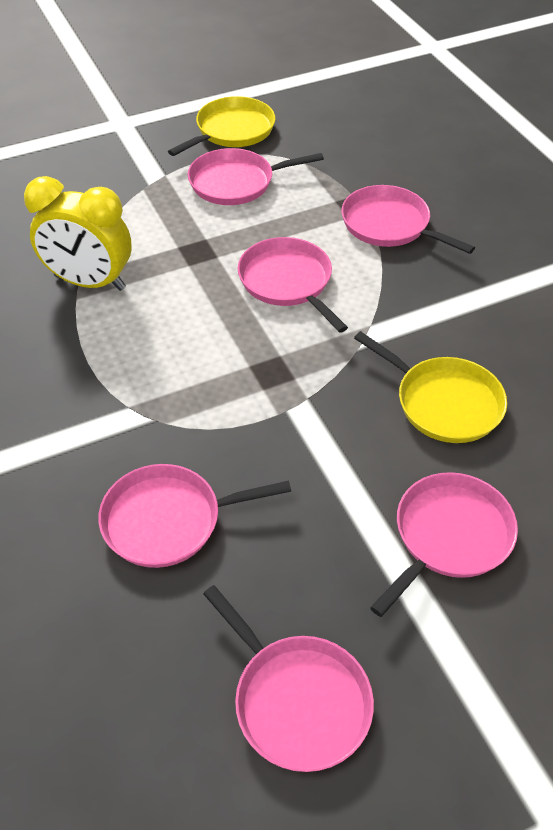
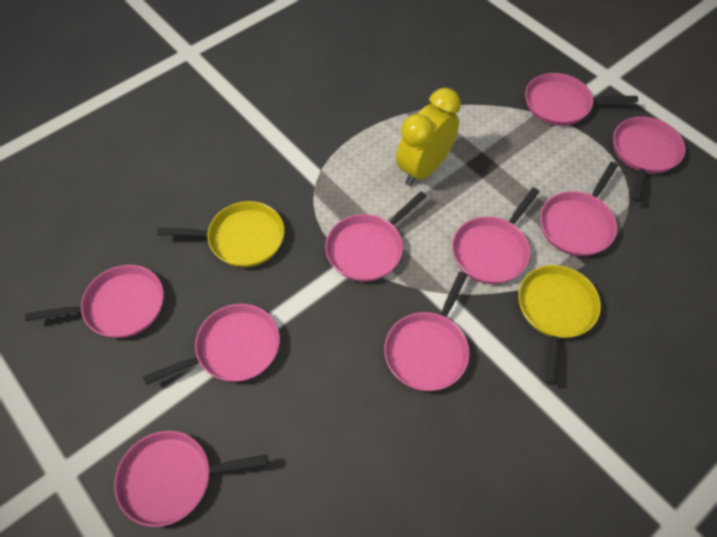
pink pan: 6 -> 9

